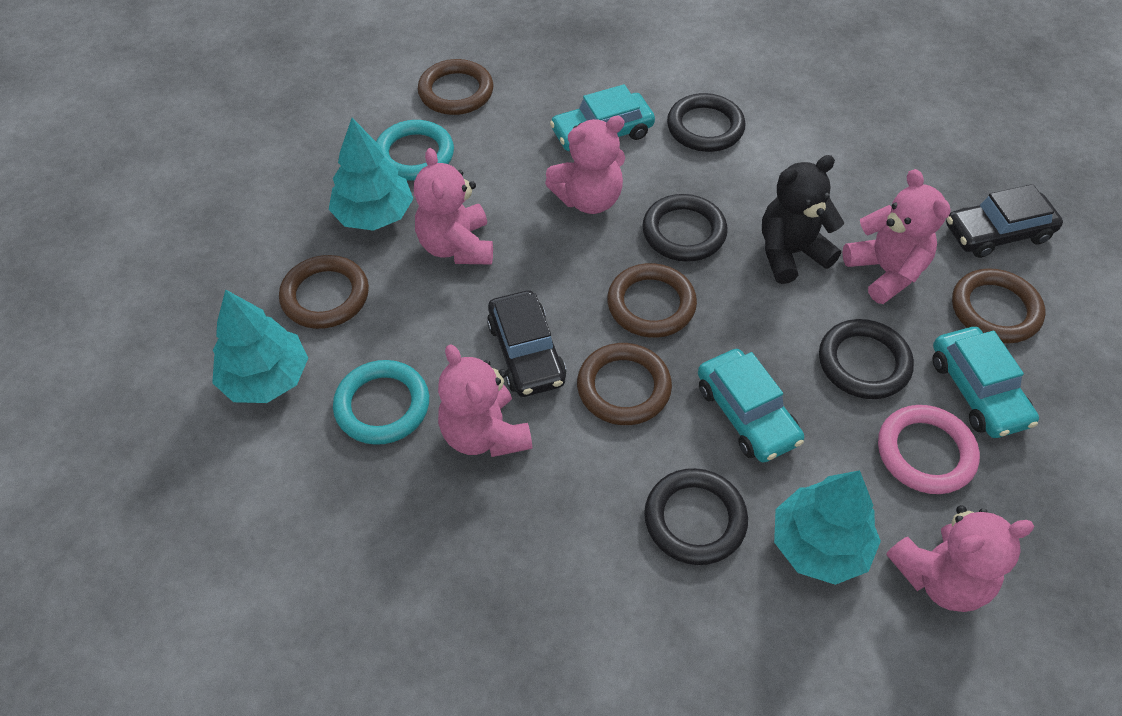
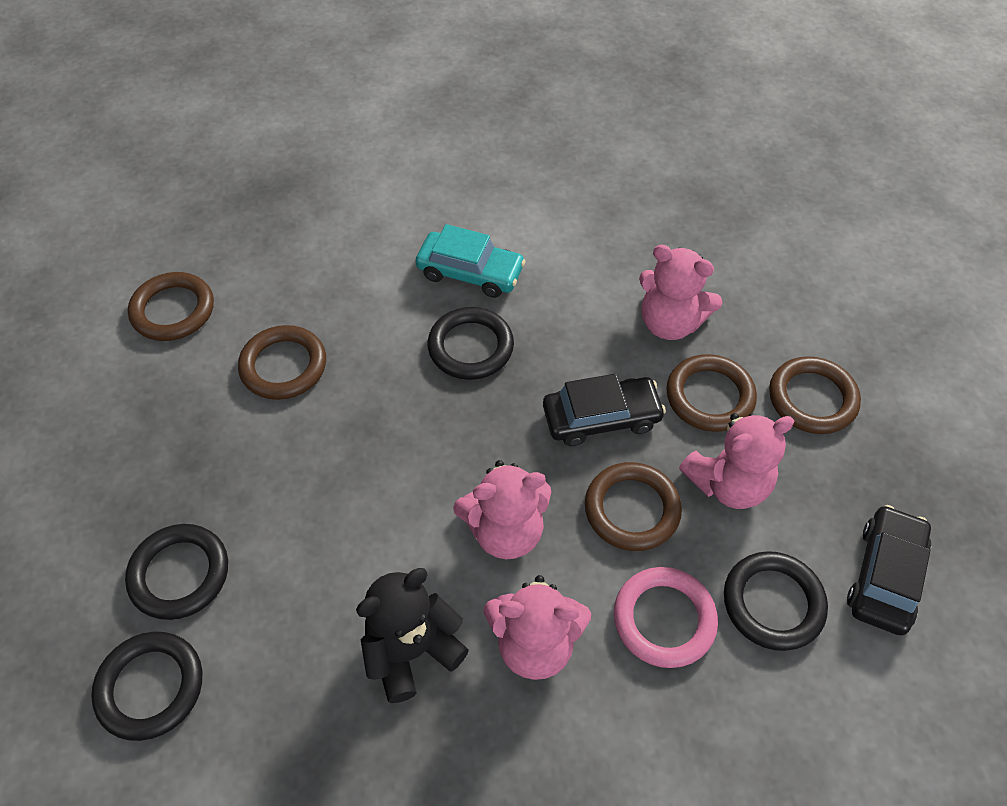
pink teddy bear: 5 -> 4
turquoise car: 3 -> 1
turquoise ring: 2 -> 0
turquoise tree: 3 -> 0

